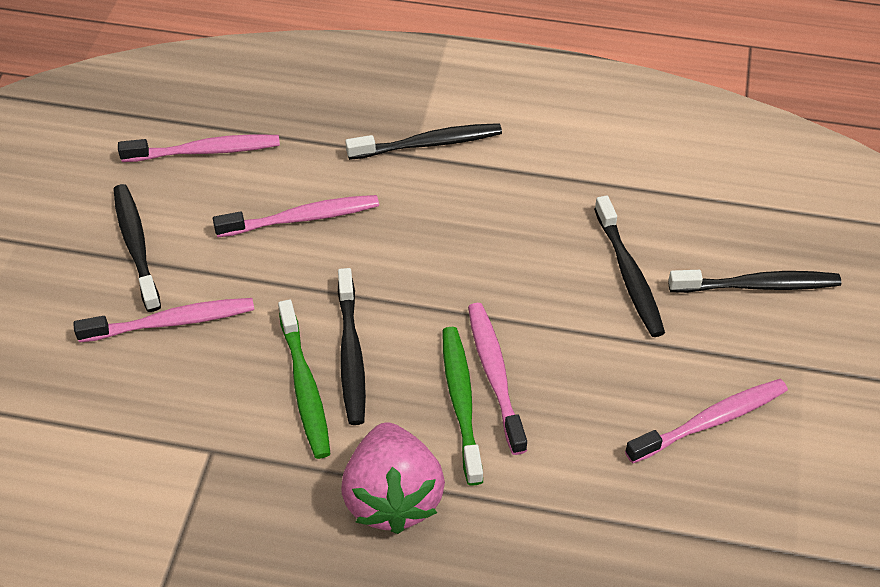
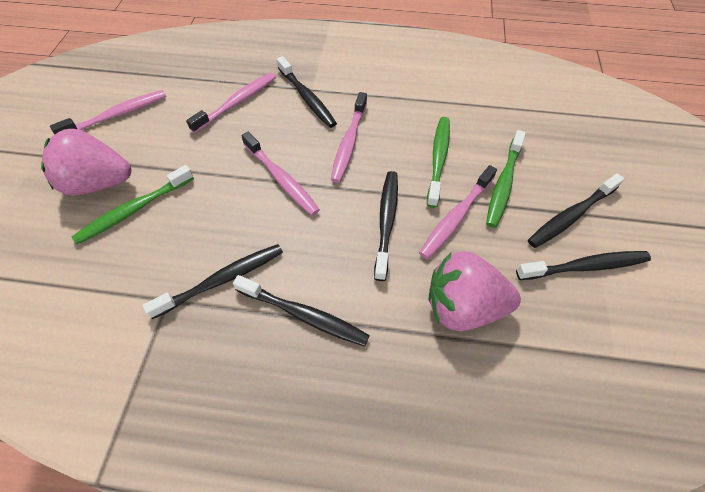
black toothbrush: 5 -> 6
green toothbrush: 2 -> 3
pink strawberry: 1 -> 2

